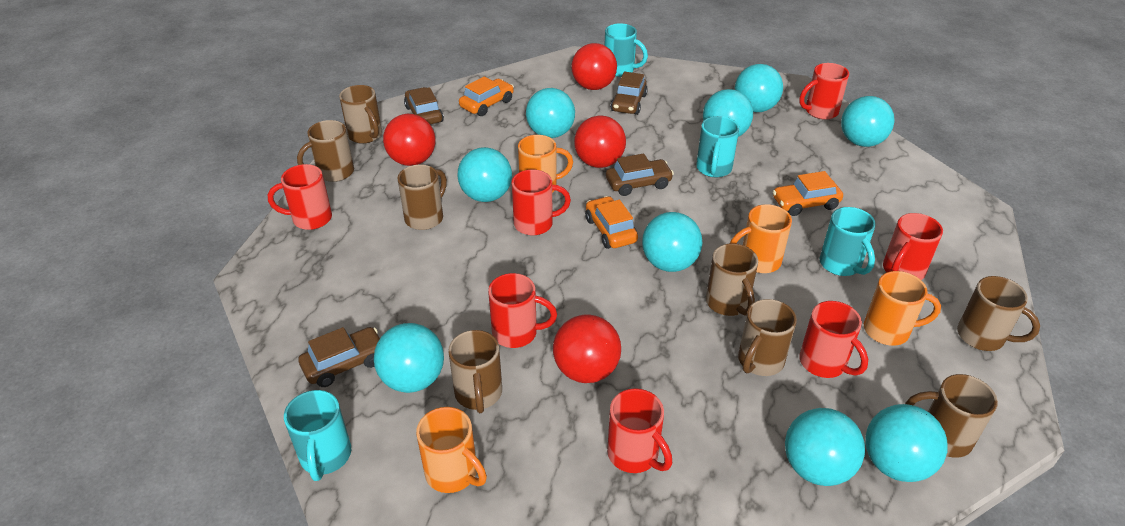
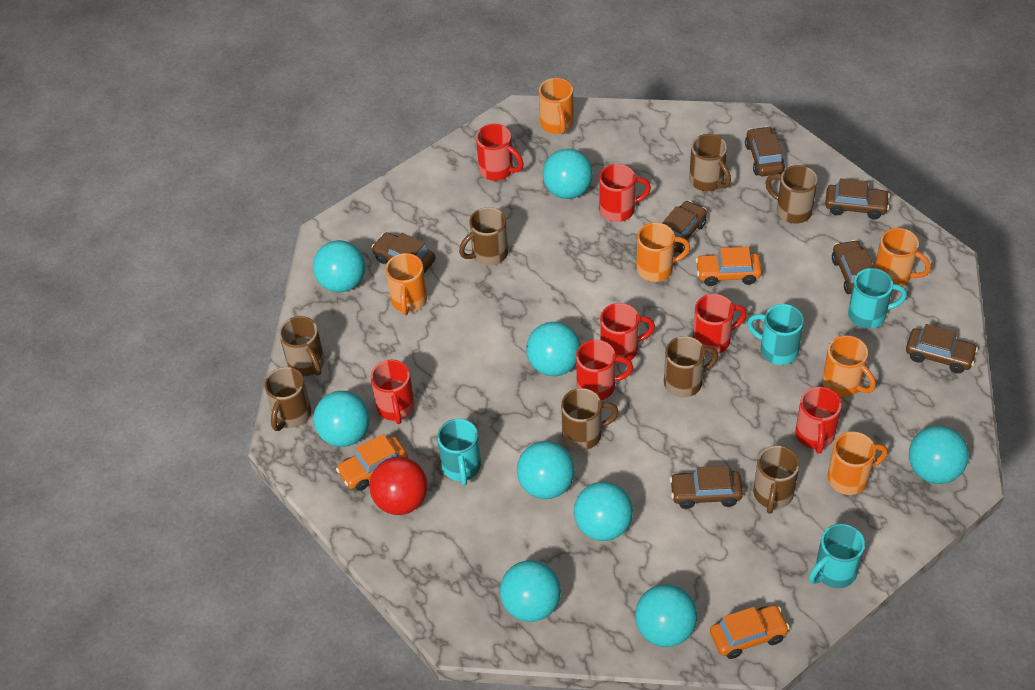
brown car: 4 -> 7
orange mug: 4 -> 6
red ball: 4 -> 1

